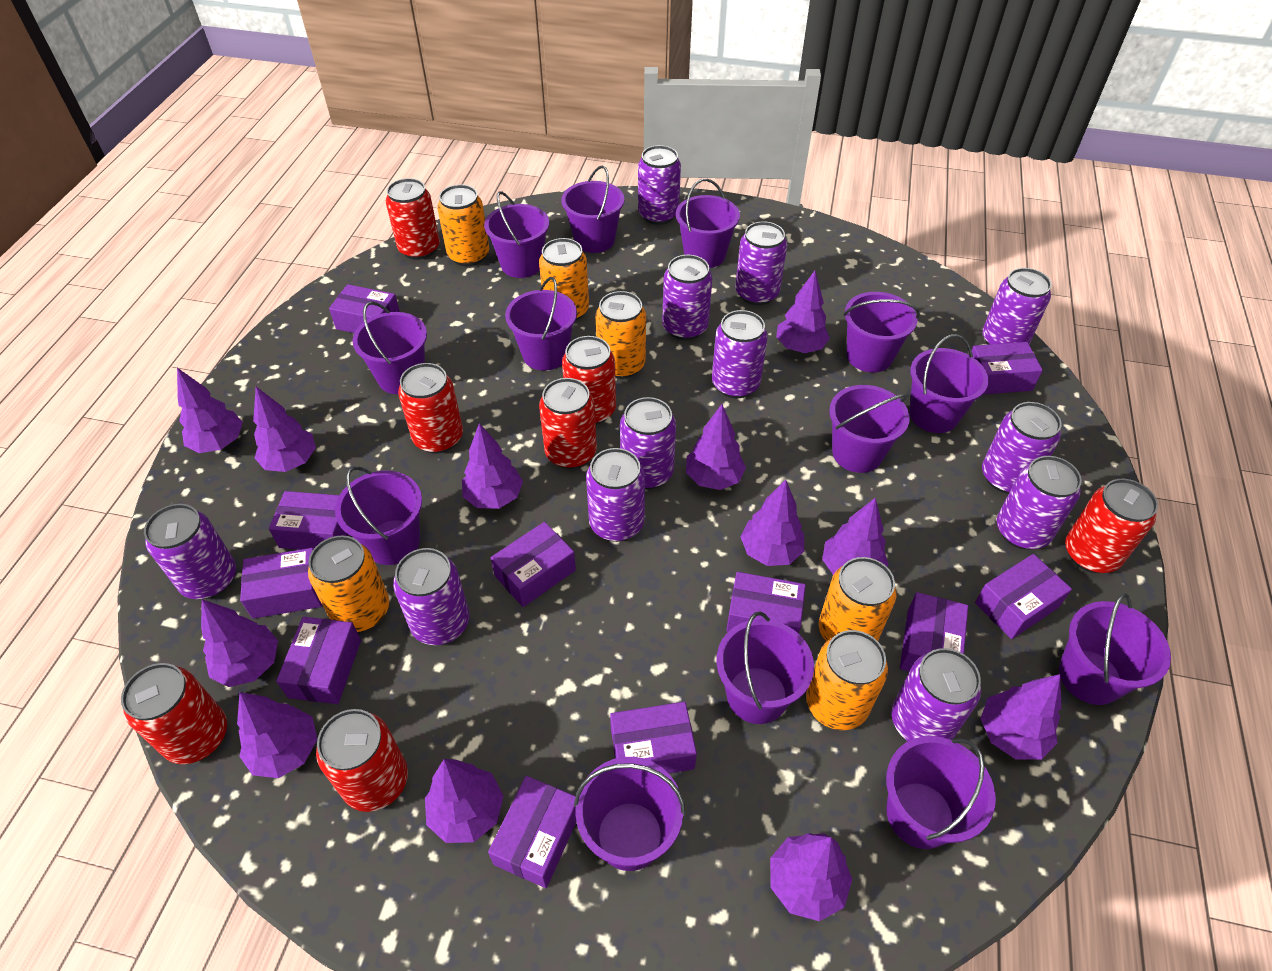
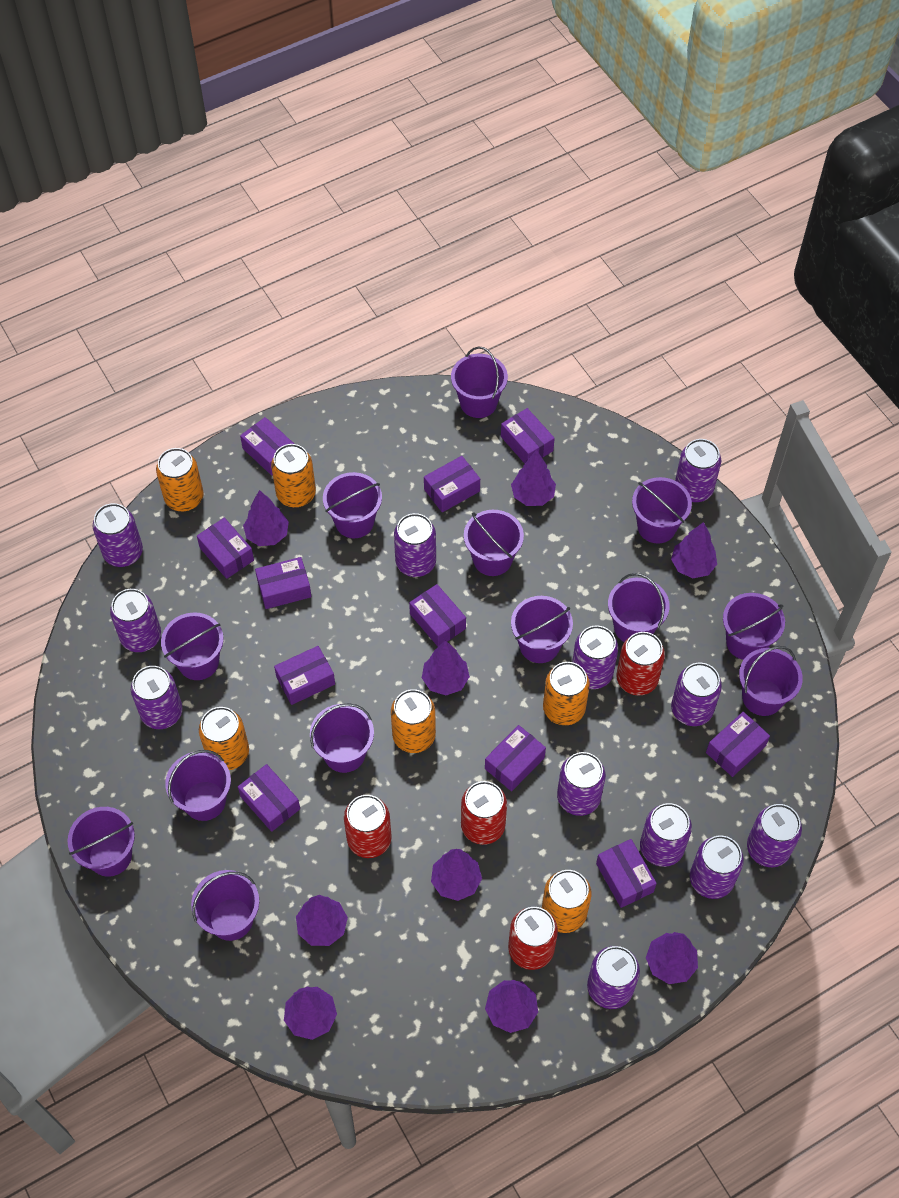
purple tree: 12 -> 9
red can: 7 -> 4

